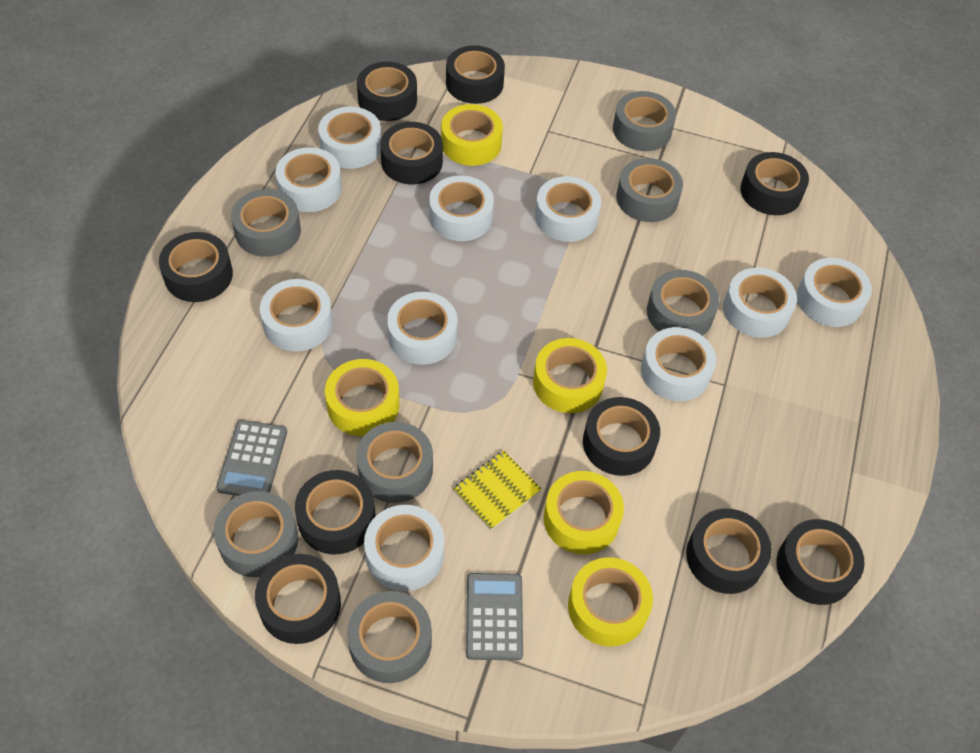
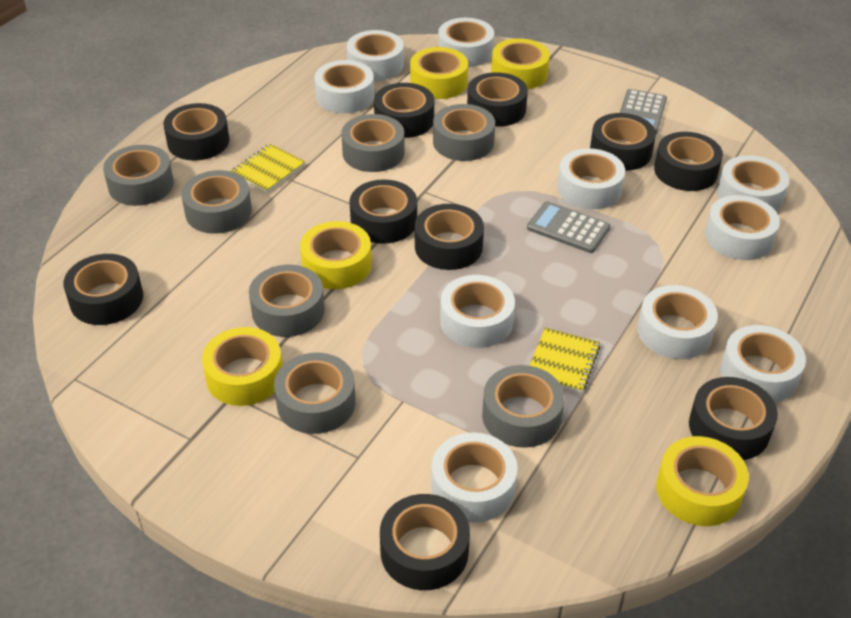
yellow notebook: 1 -> 2

